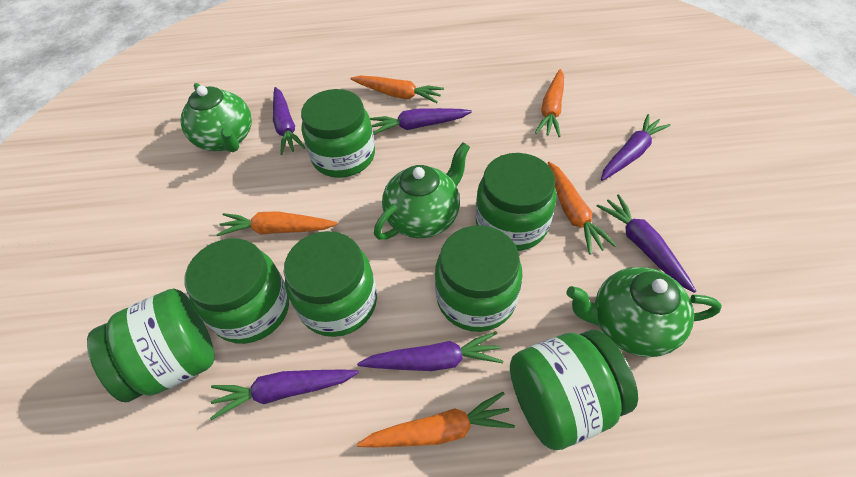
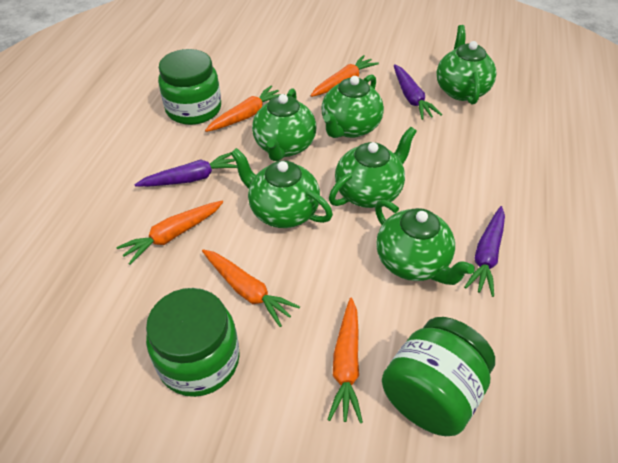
green jar: 7 -> 3
green teapot: 3 -> 6
purple carrot: 6 -> 3

